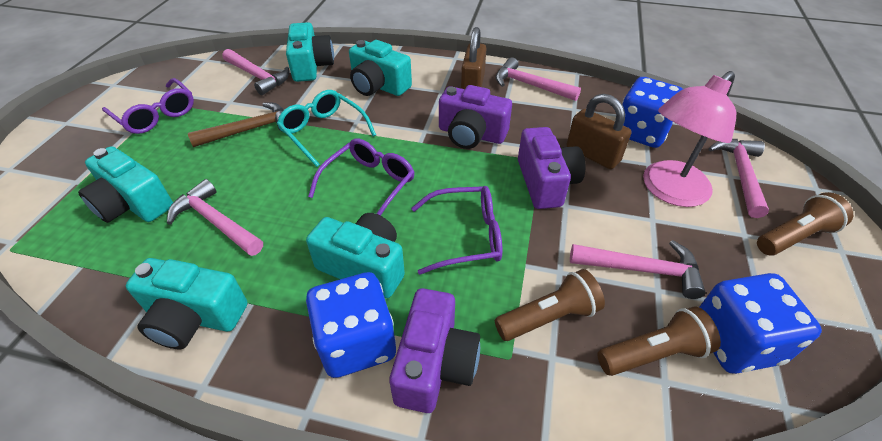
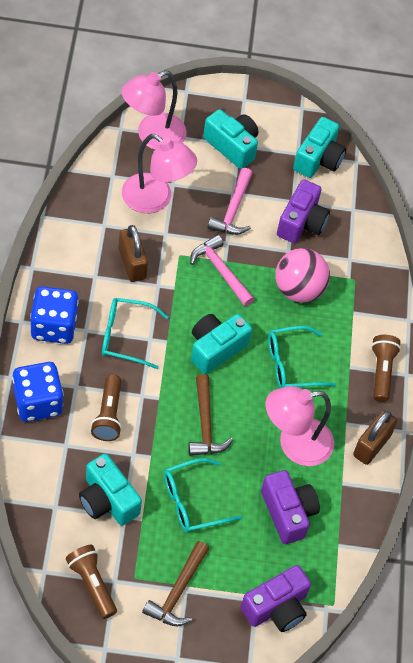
blue dice: 3 -> 2
brown hammer: 1 -> 2
pink ball: 0 -> 1
pink hammer: 5 -> 2
pink lamp: 1 -> 3
purple glasses: 3 -> 0
turquoise camera: 5 -> 4
turquoise glasses: 1 -> 3

